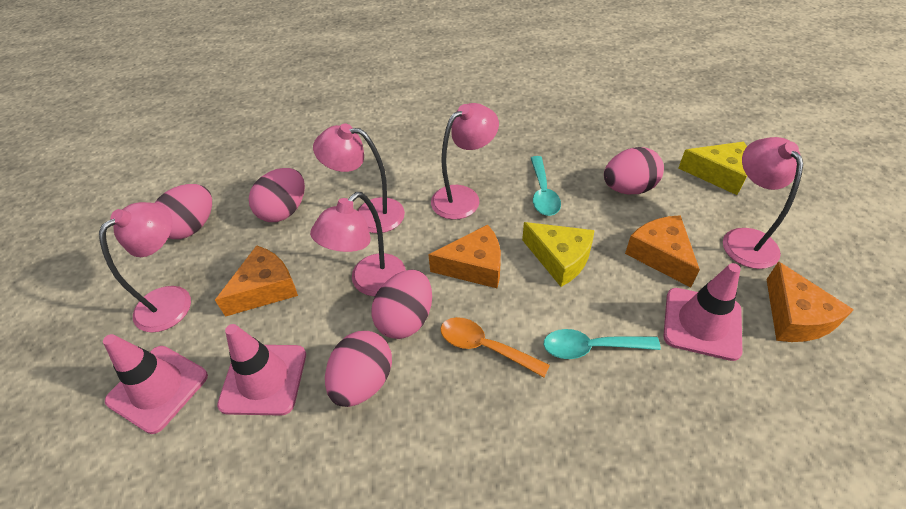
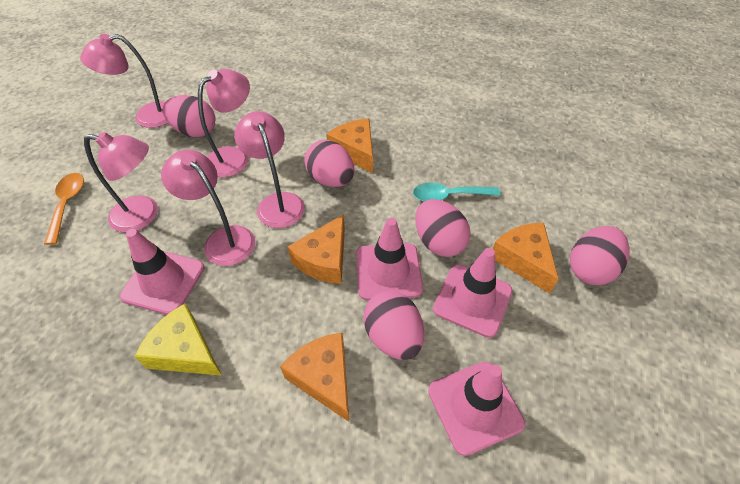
pink traffic cone: 3 -> 4
turquoise spoon: 2 -> 1
yellow cheese: 2 -> 1

